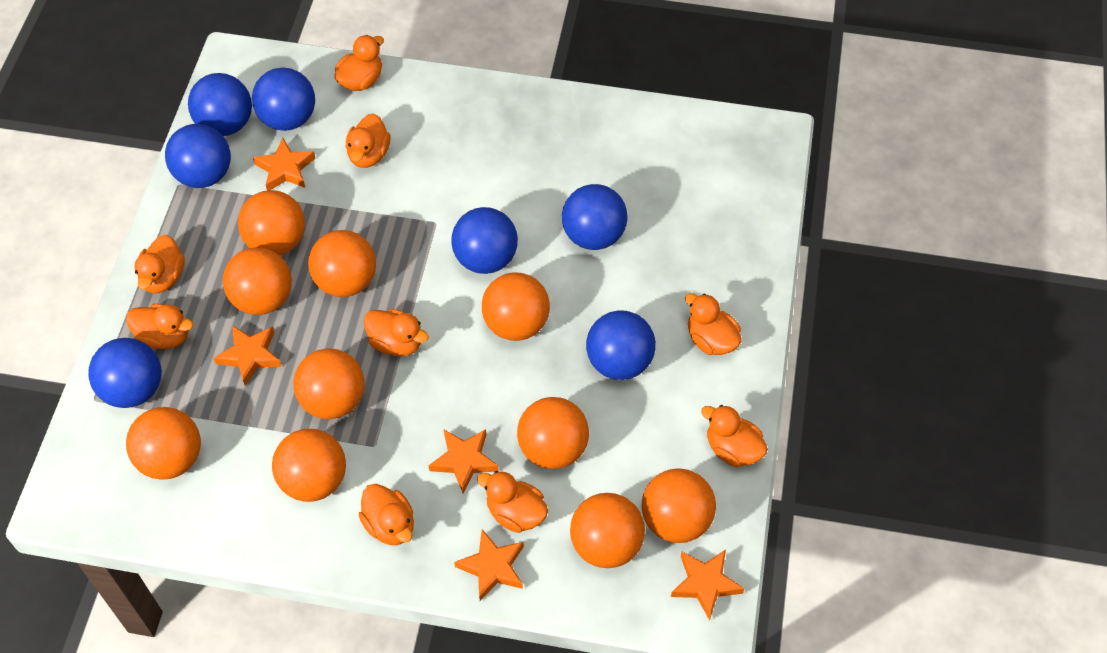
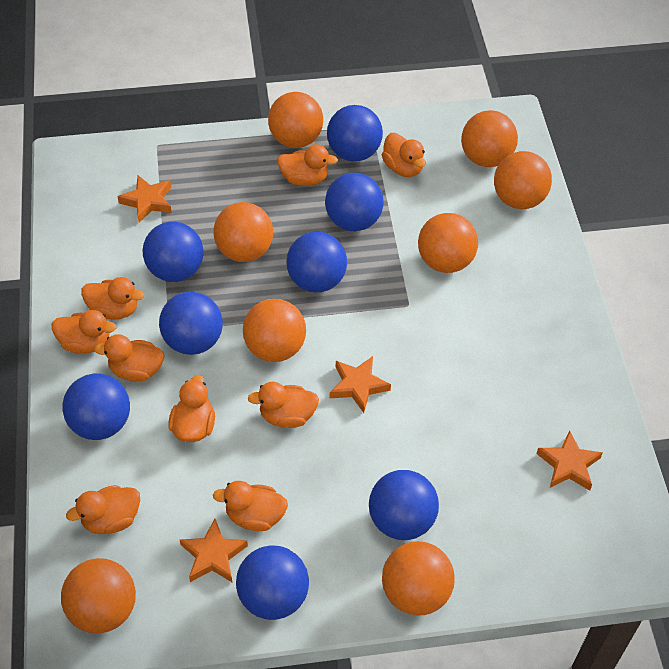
blue ball: 7 -> 8
orange ball: 10 -> 8
orange star: 5 -> 4

